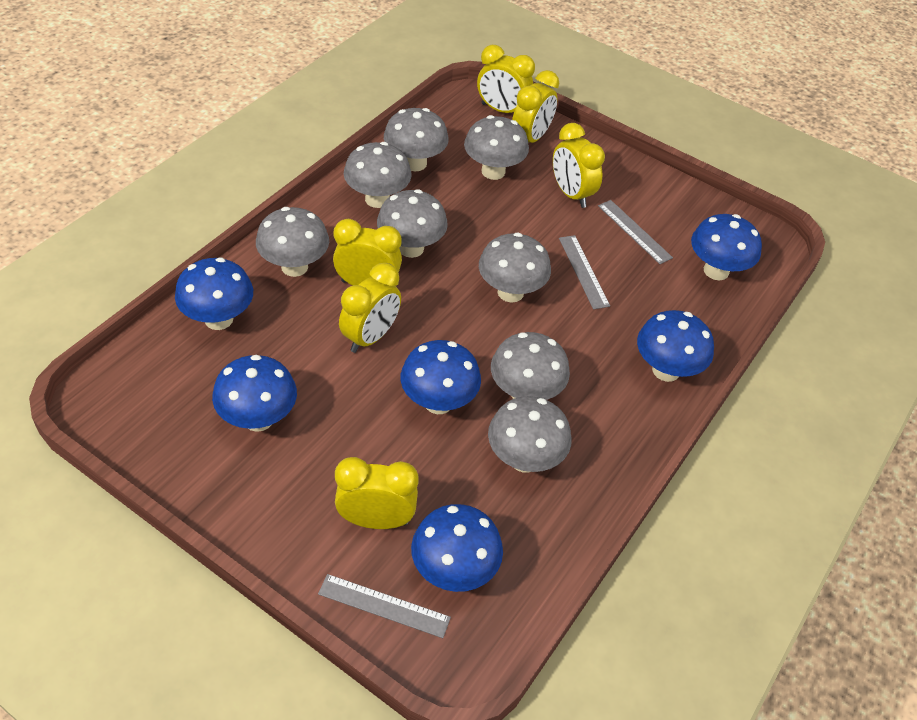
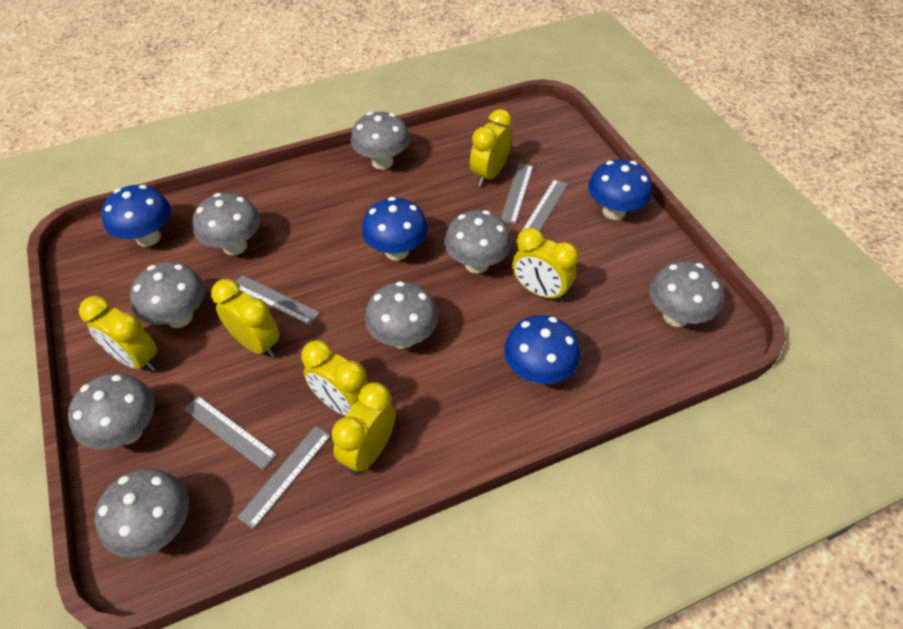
blue mushroom: 6 -> 4
grey ruler: 3 -> 5

